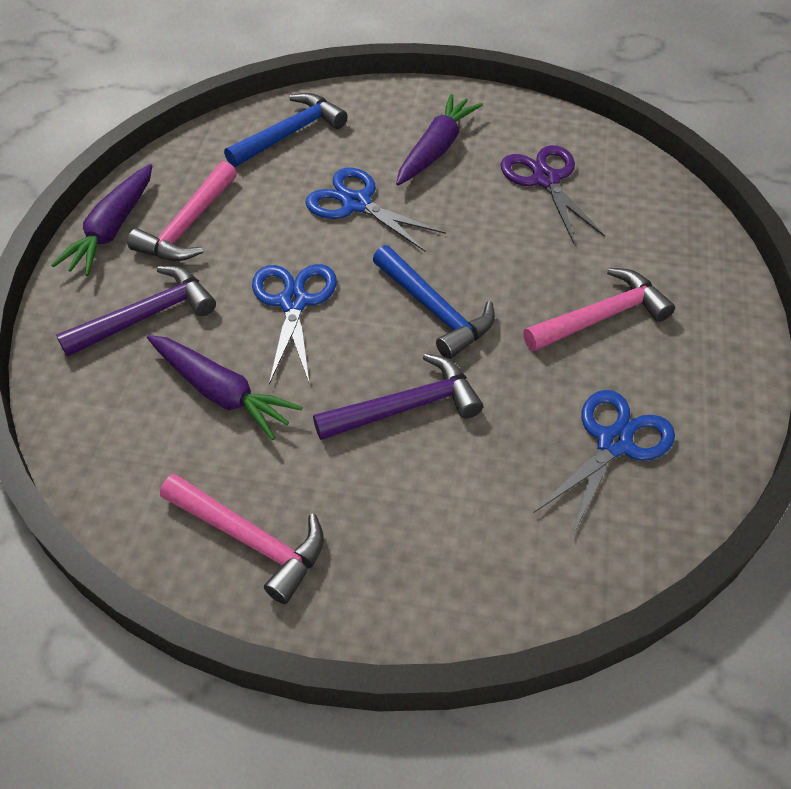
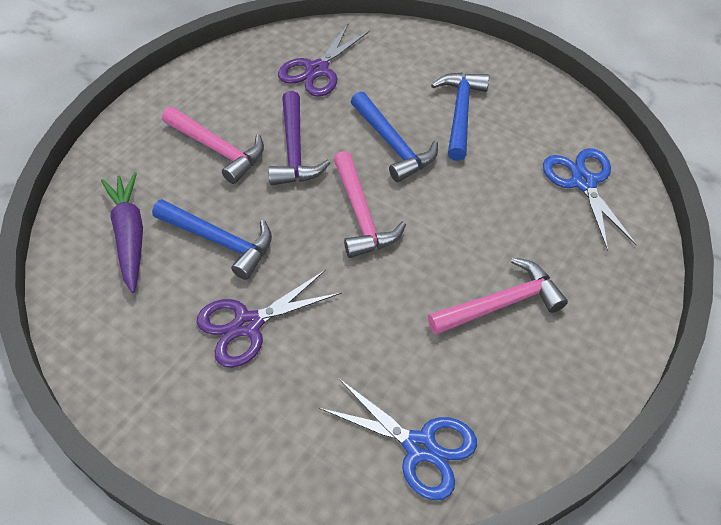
blue hammer: 2 -> 3
blue scissors: 3 -> 2
purple carrot: 3 -> 1
purple hammer: 2 -> 1
purple scissors: 1 -> 2

